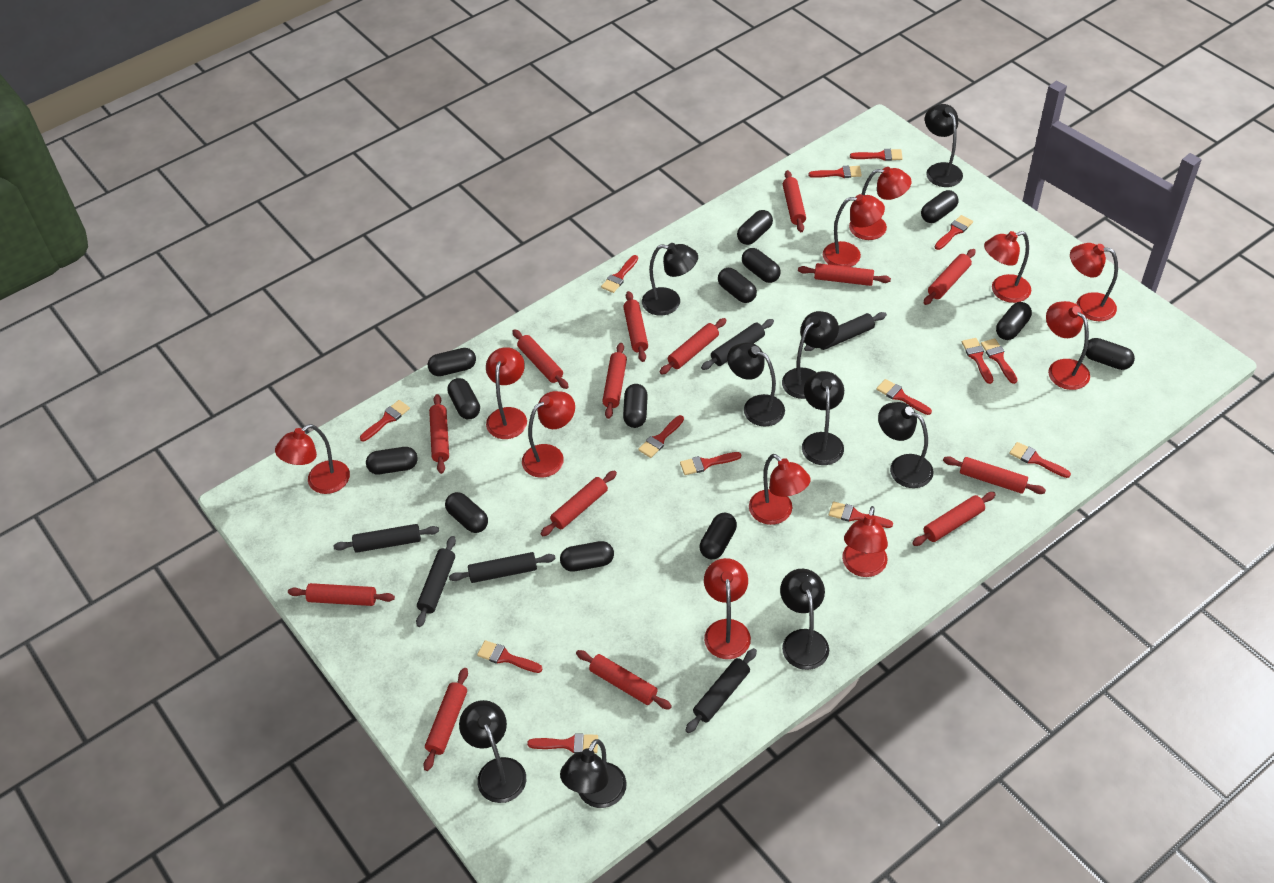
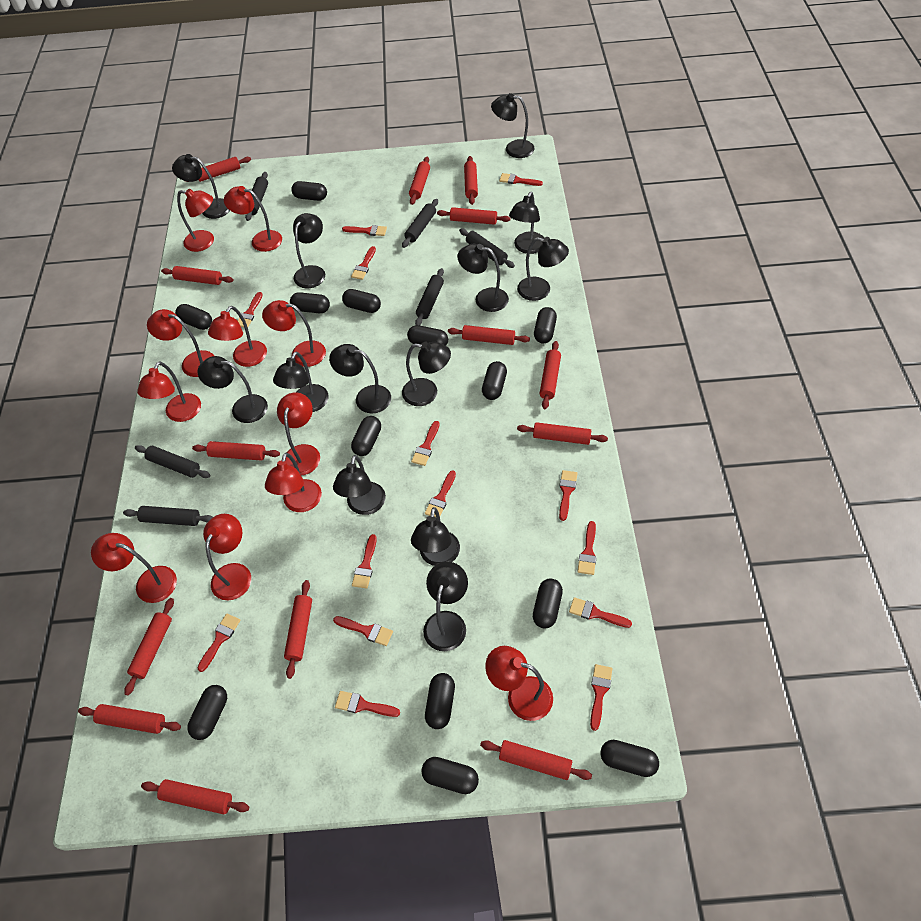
black lamp: 9 -> 13

